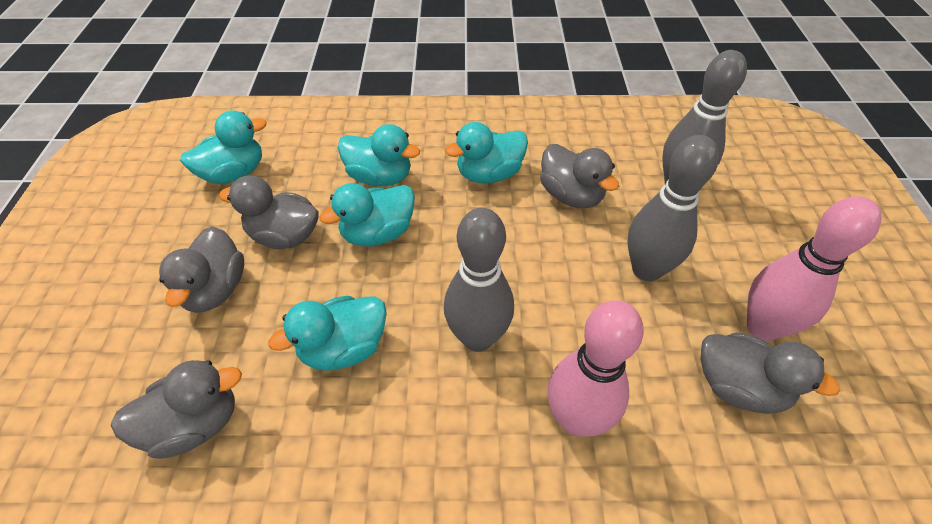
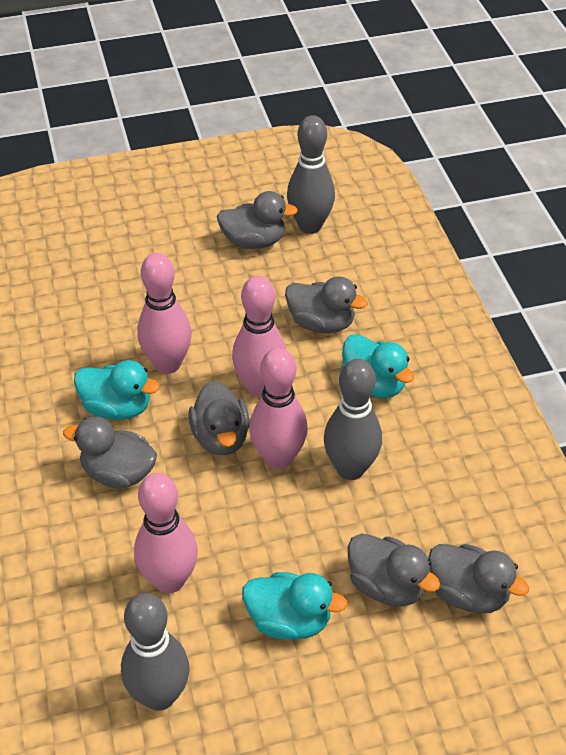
grey duck: 5 -> 6
pink bowling pin: 2 -> 4
turquoise duck: 5 -> 3

